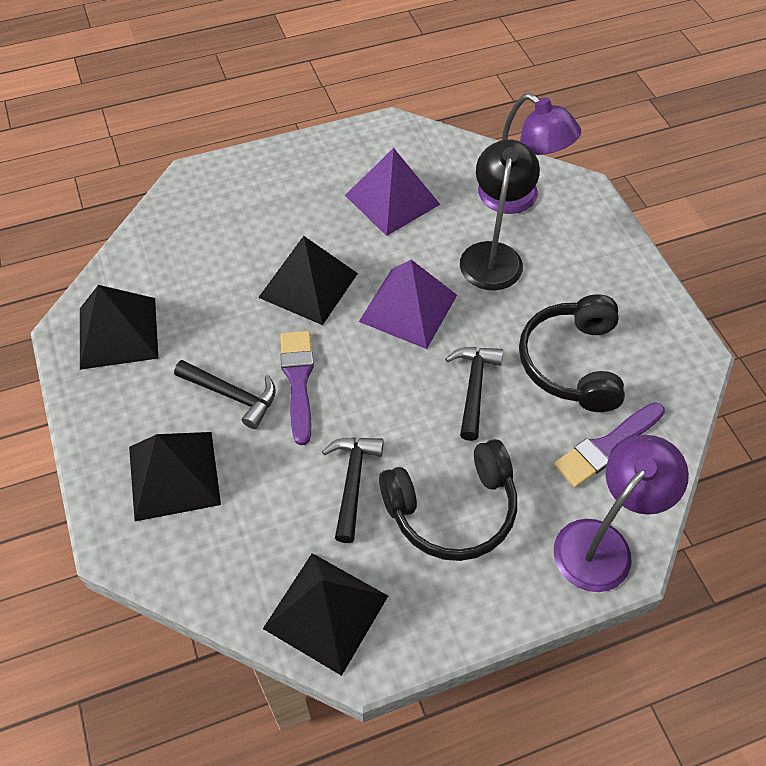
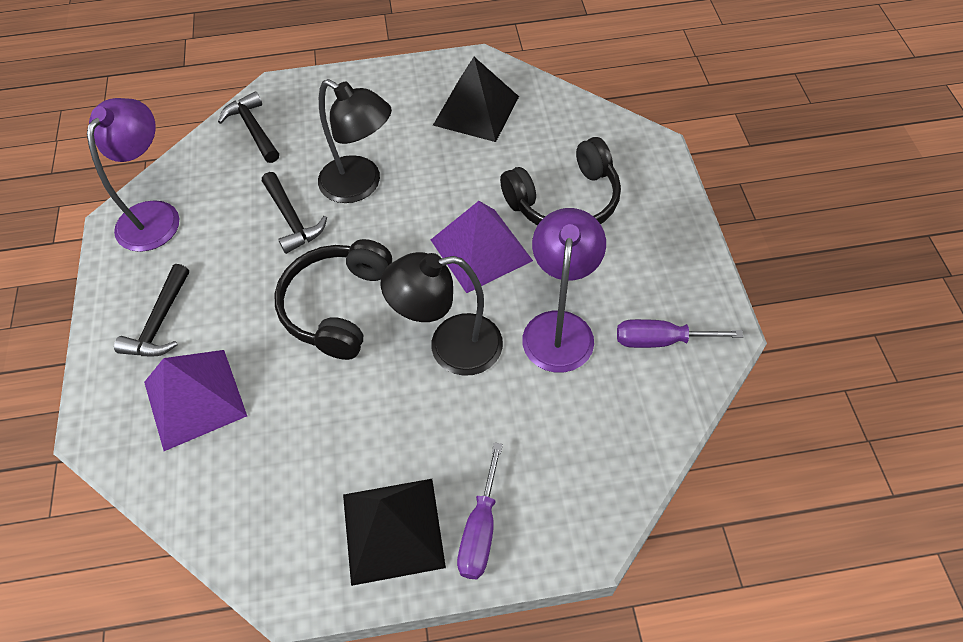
black lamp: 1 -> 2
black pyramid: 4 -> 2
purple brush: 2 -> 0
purple screwdriver: 0 -> 2

